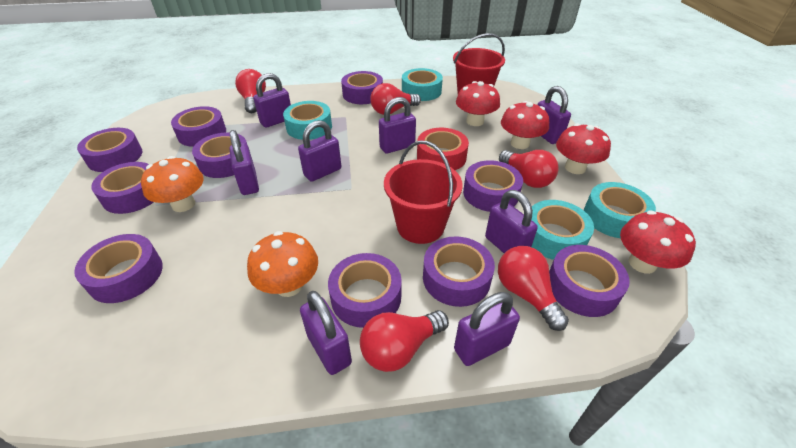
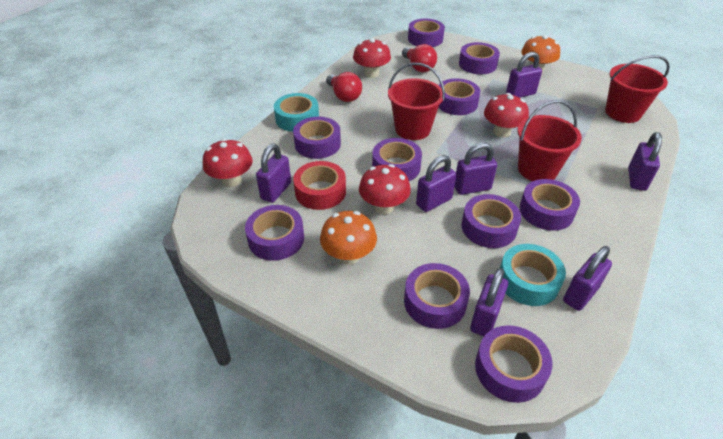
purple padlock: 8 -> 7
red bucket: 2 -> 3
red light bulb: 5 -> 2
turquoise tape: 4 -> 2

